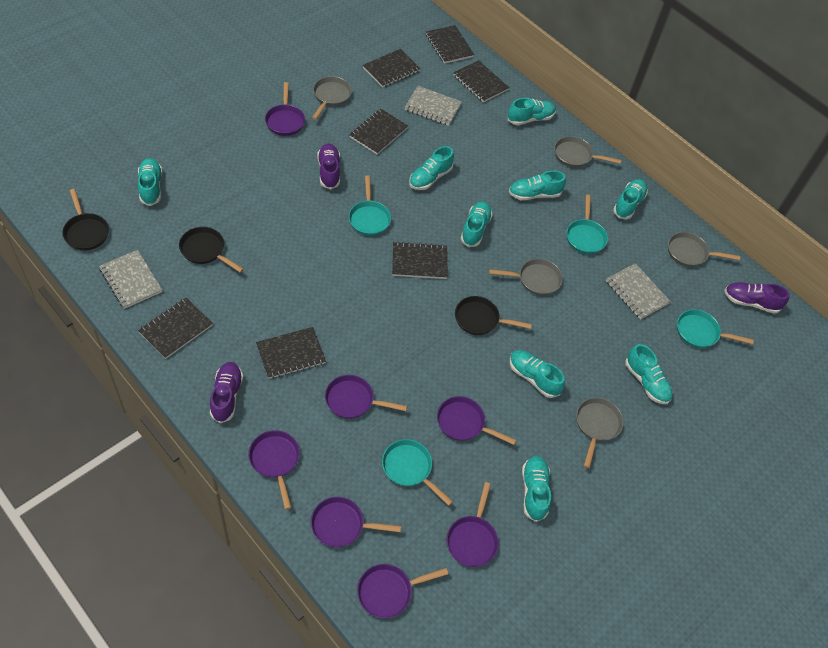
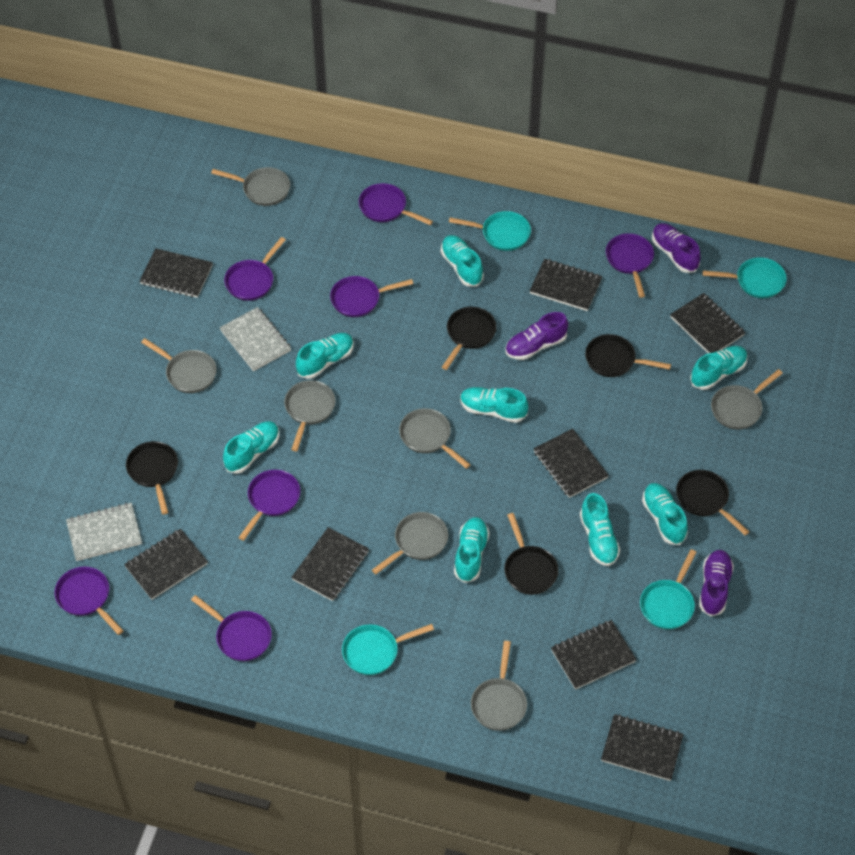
black notebook: 7 -> 8
black pan: 3 -> 5
grey notebook: 3 -> 2
grey pan: 5 -> 7
turquoise shoe: 9 -> 8

